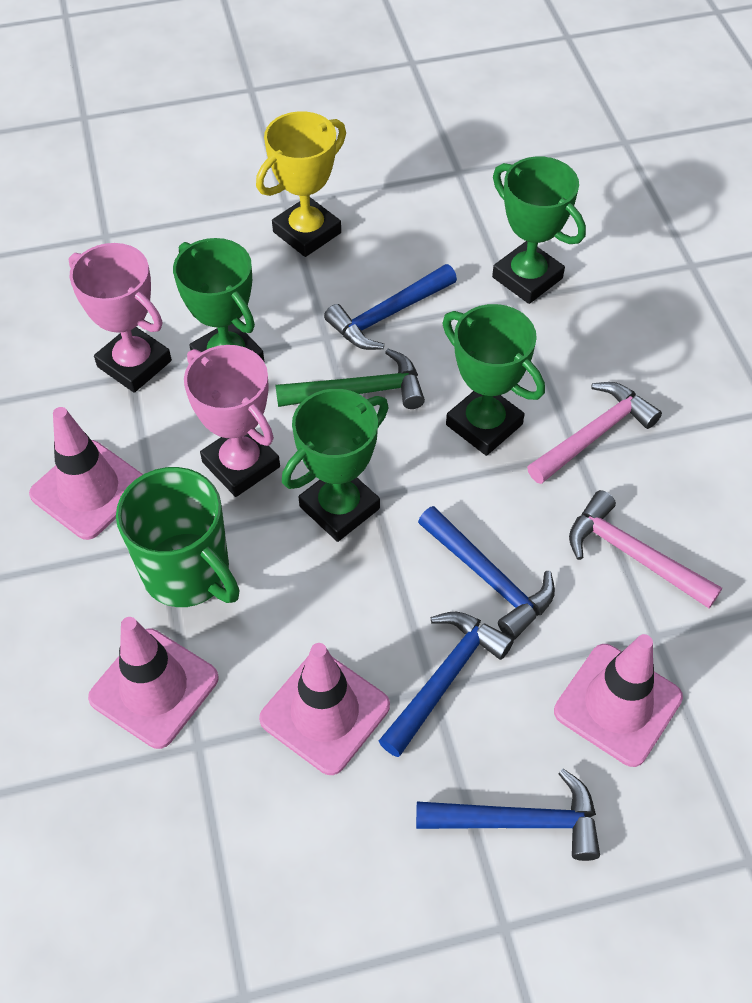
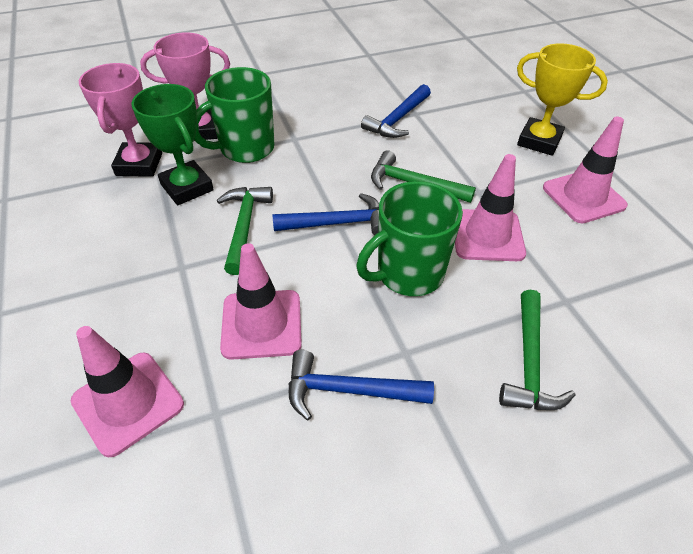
blue hammer: 4 -> 3
green hammer: 1 -> 3
green mug: 1 -> 2
green trophy: 4 -> 1
pink hammer: 2 -> 0

